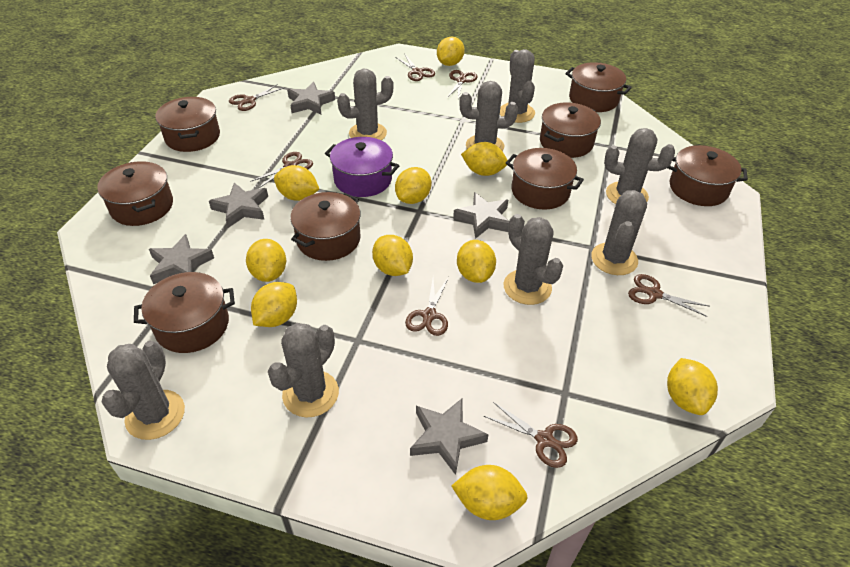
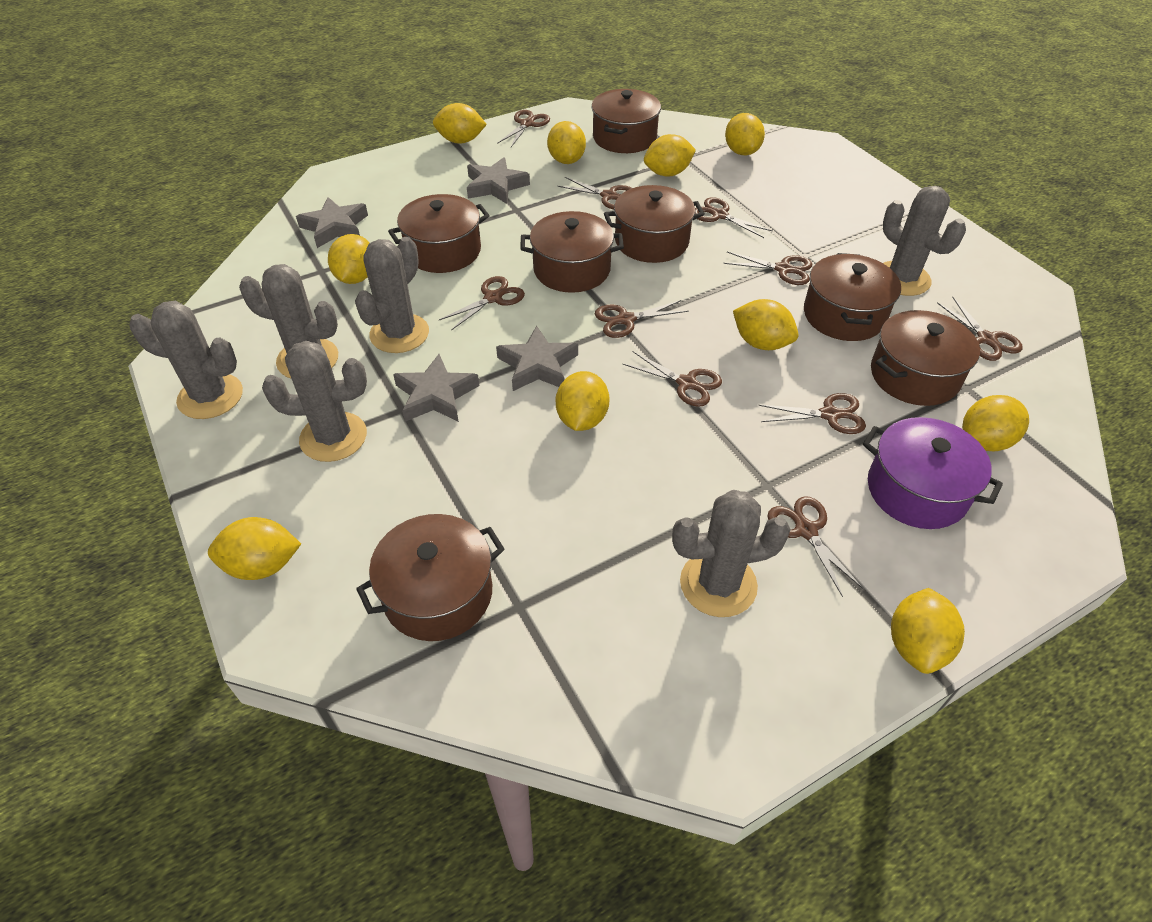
brown pot: 8 -> 7
brown scissors: 7 -> 10
grey cactus: 8 -> 6
grey star: 5 -> 4

